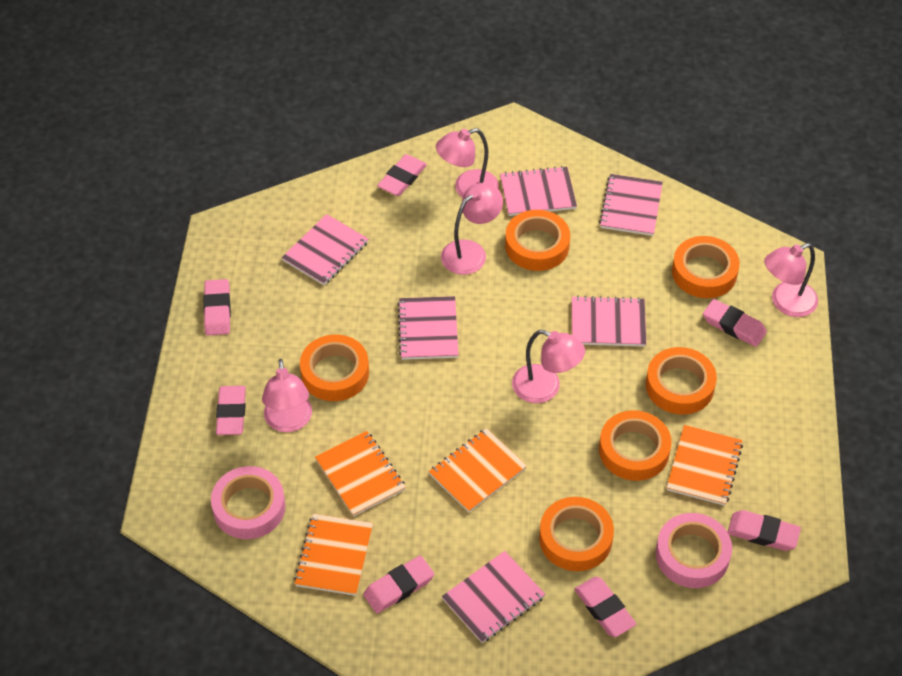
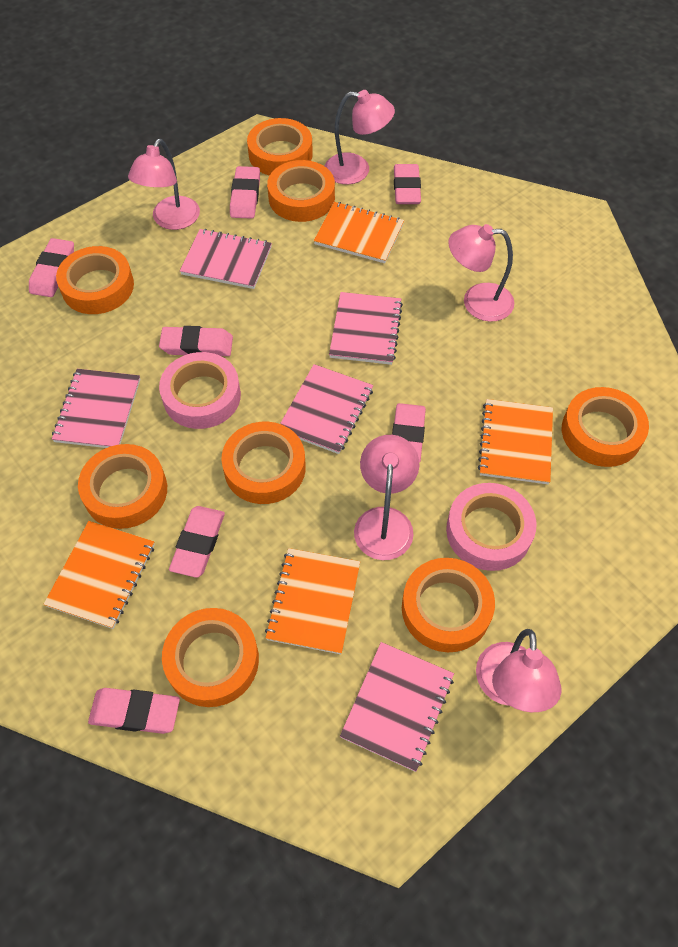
orange tape: 6 -> 8
pink notebook: 6 -> 5

